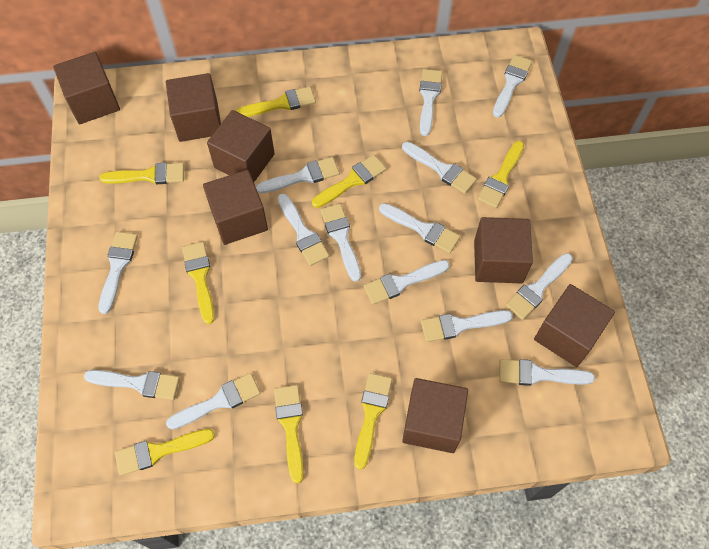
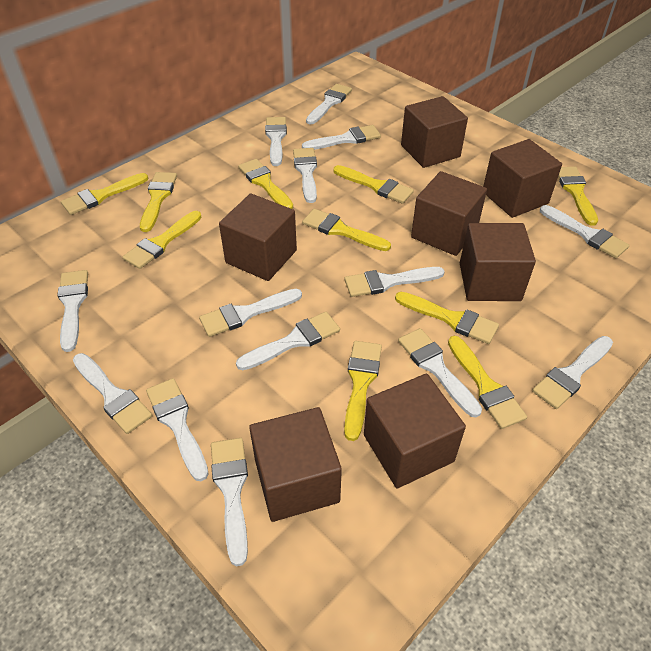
yellow brush: 8 -> 10

